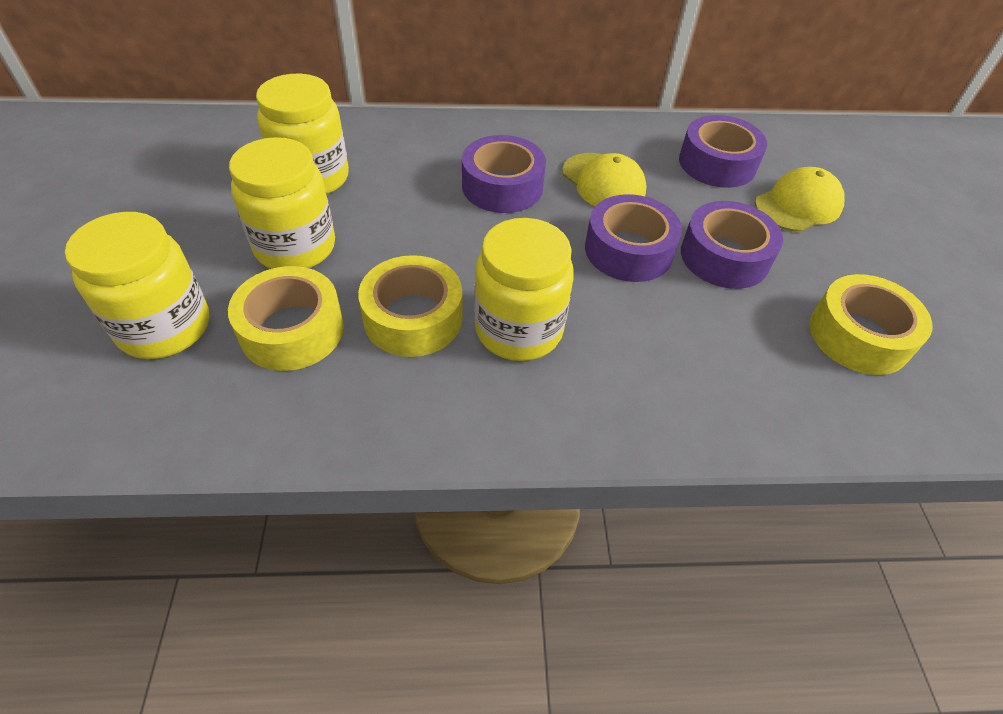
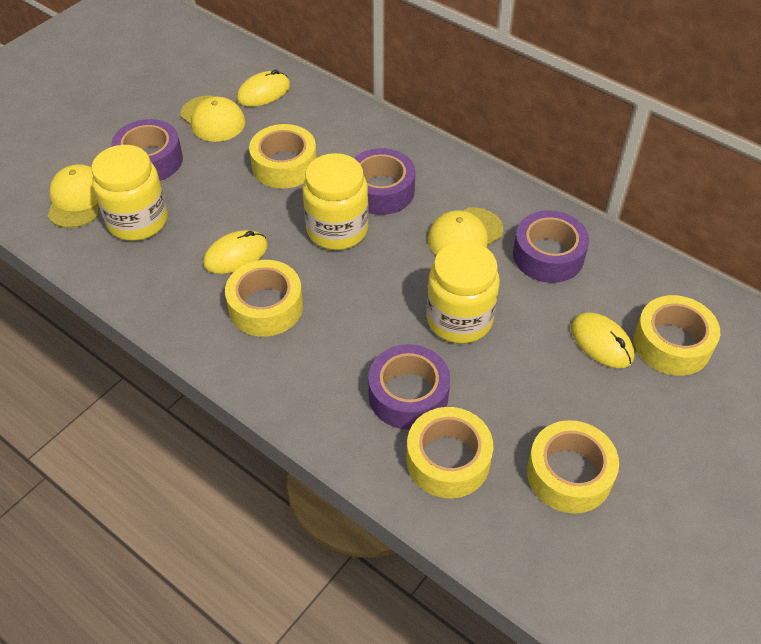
yellow cap: 2 -> 3
yellow jar: 4 -> 3
yellow mouse: 0 -> 3
yellow tape: 3 -> 5

